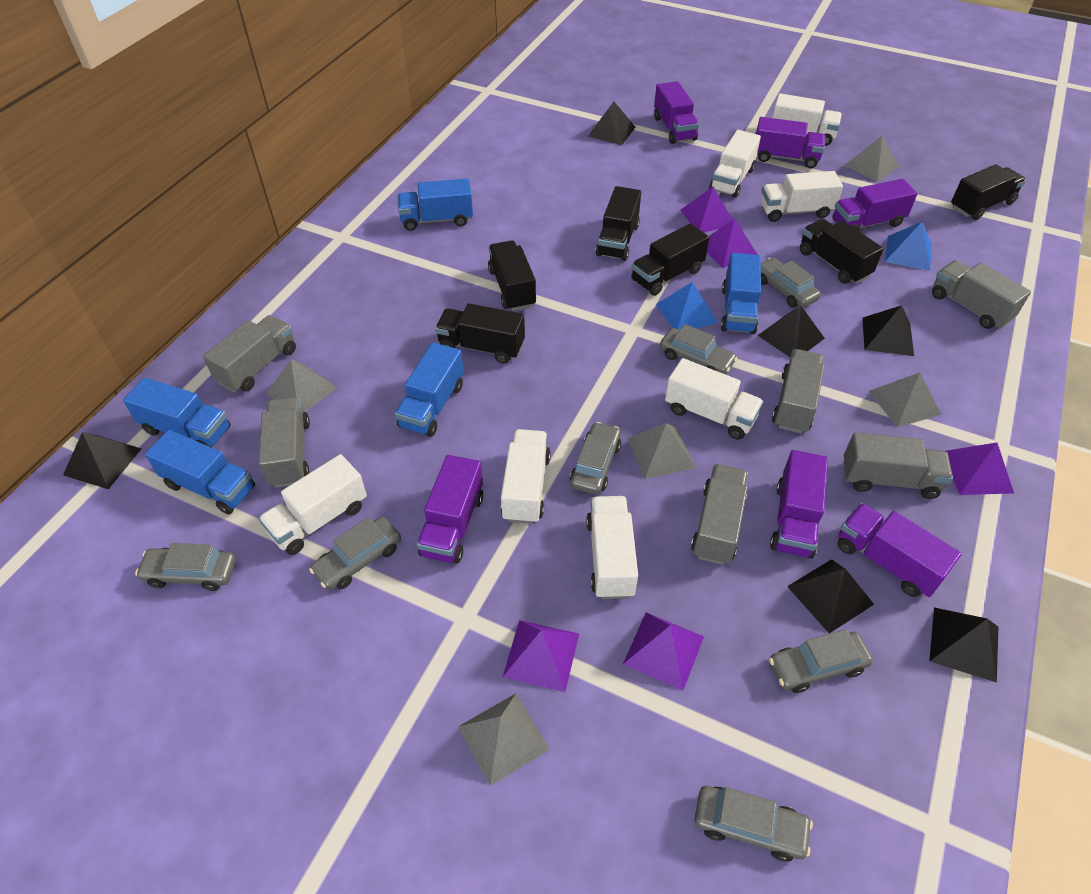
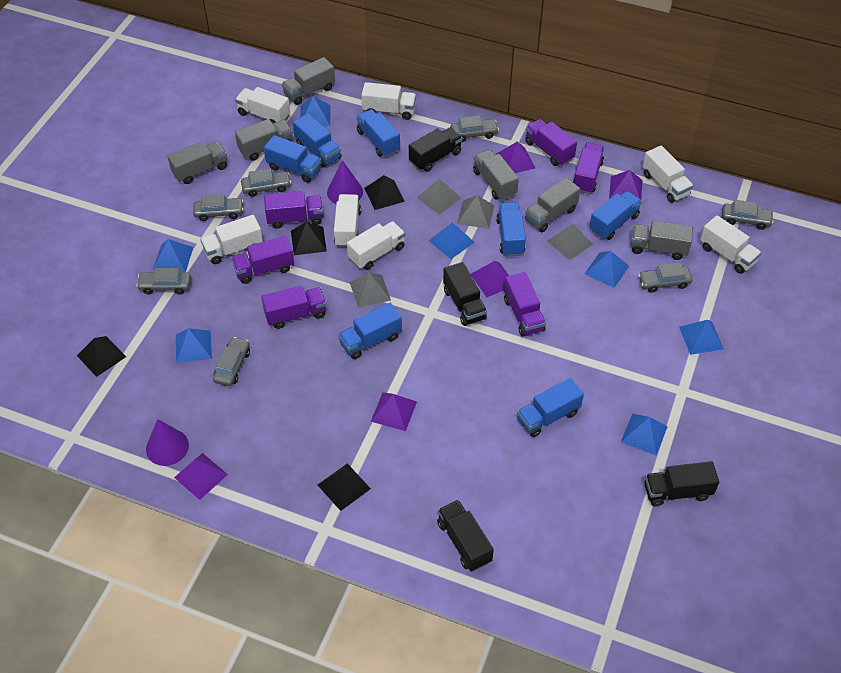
black pyramid: 6 -> 4
black truck: 6 -> 4
blue pyramid: 2 -> 7
blue truck: 5 -> 7
grey pyramid: 5 -> 4
purple cone: 0 -> 2

